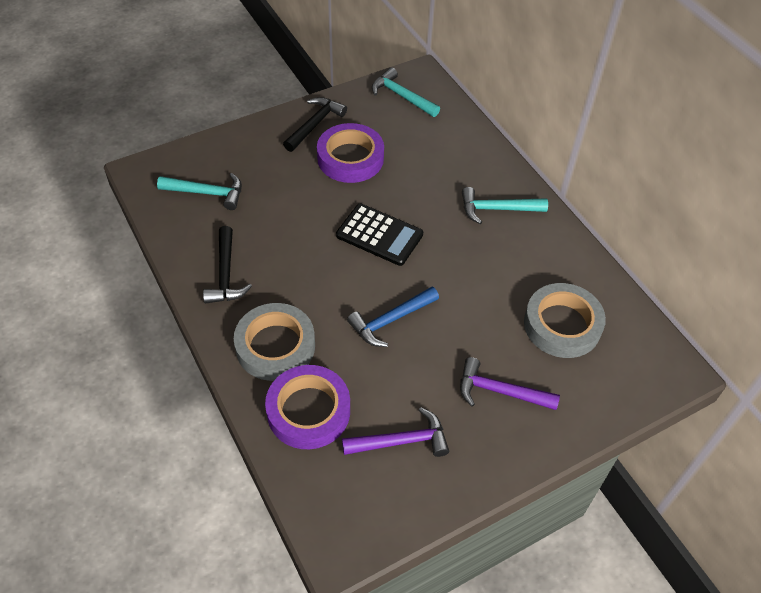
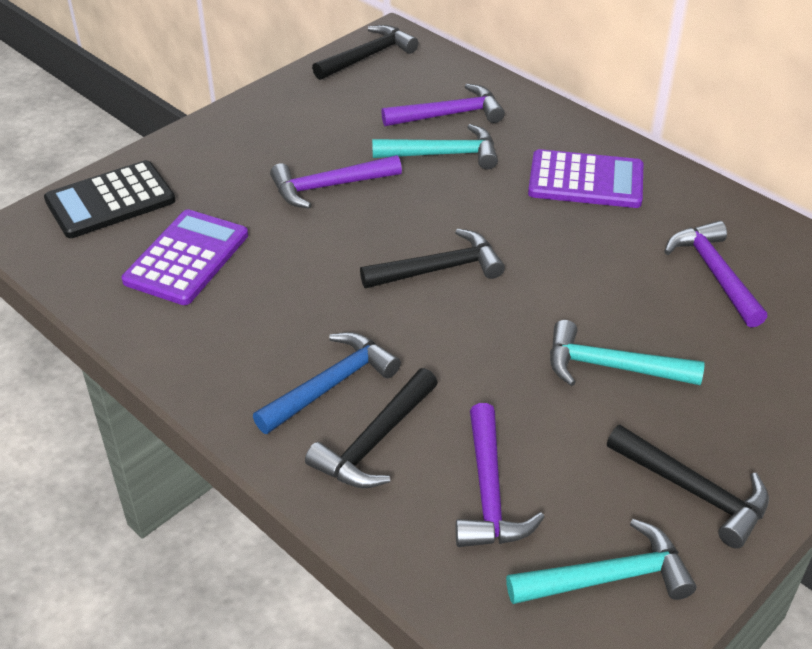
black hammer: 2 -> 4
grey tape: 2 -> 0
purple calculator: 0 -> 2
purple hammer: 2 -> 4
purple tape: 2 -> 0

